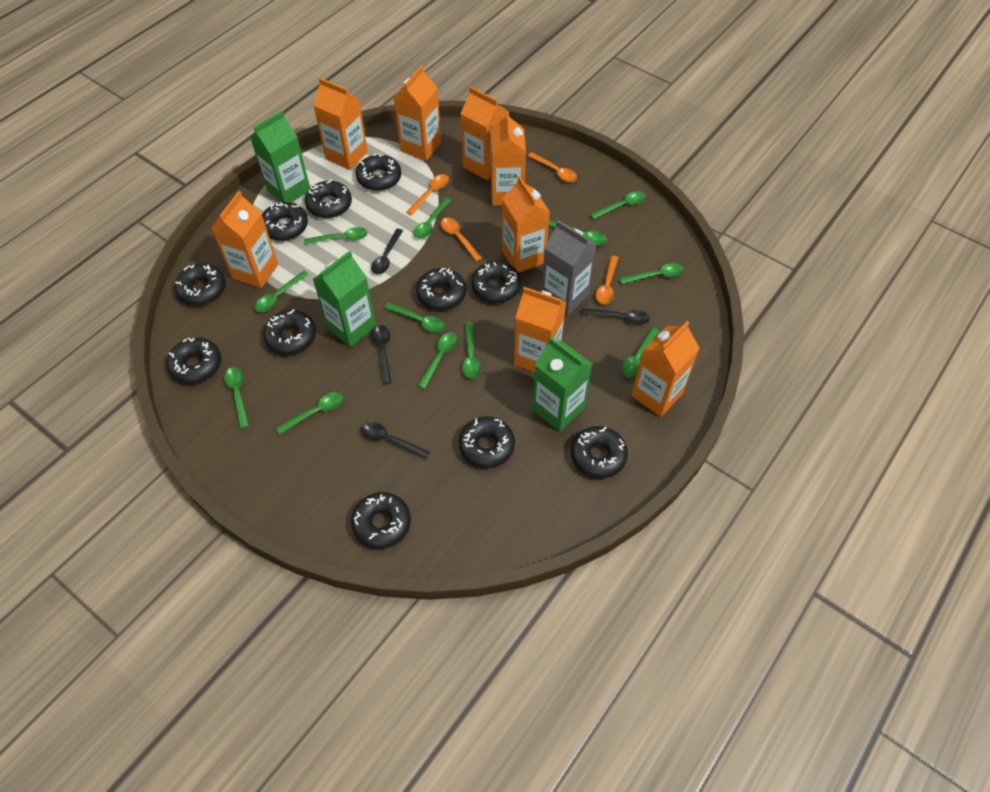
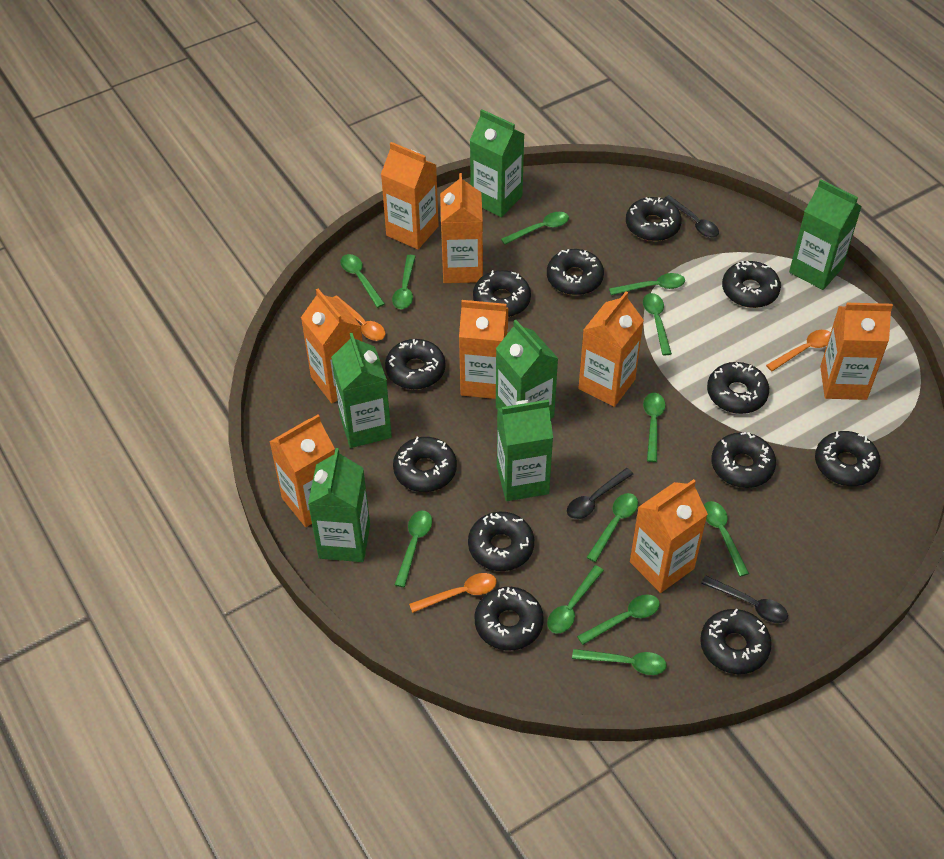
black donut: 11 -> 12
black spoon: 4 -> 3
green carton: 3 -> 6
grey carton: 1 -> 0
orange spoon: 4 -> 3

